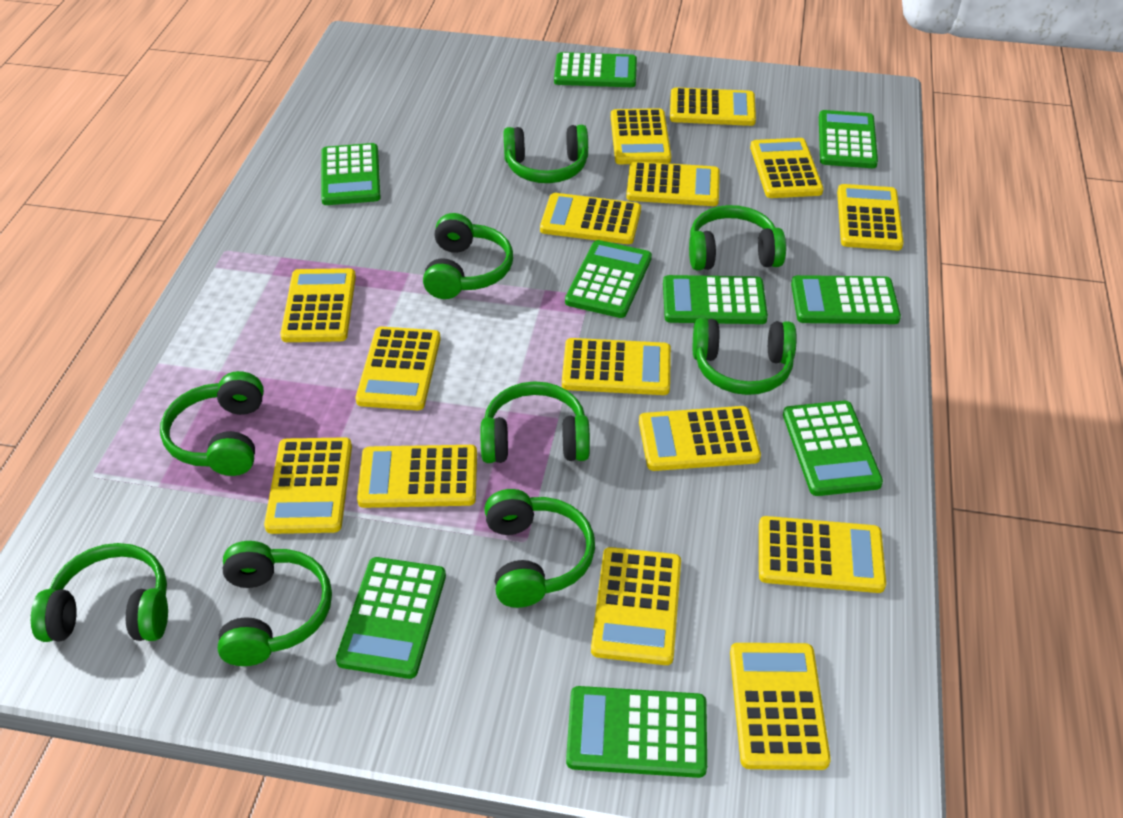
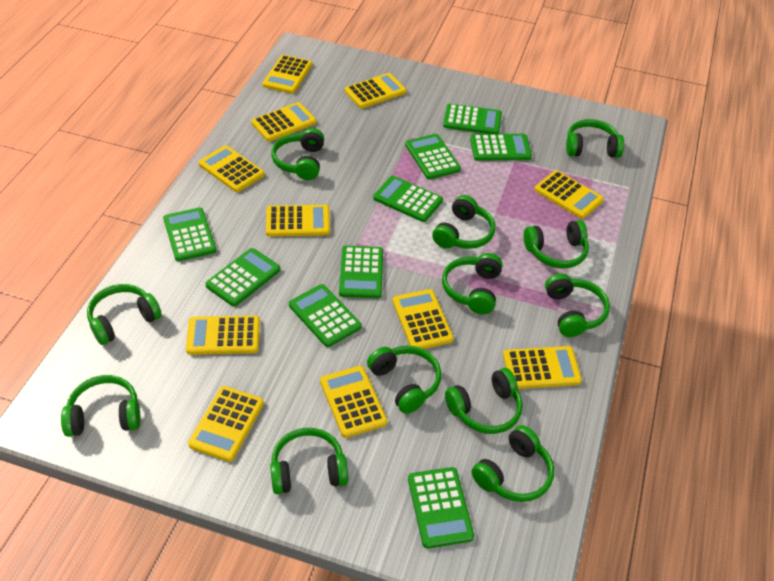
green headphones: 9 -> 12
yellow calculator: 15 -> 11

